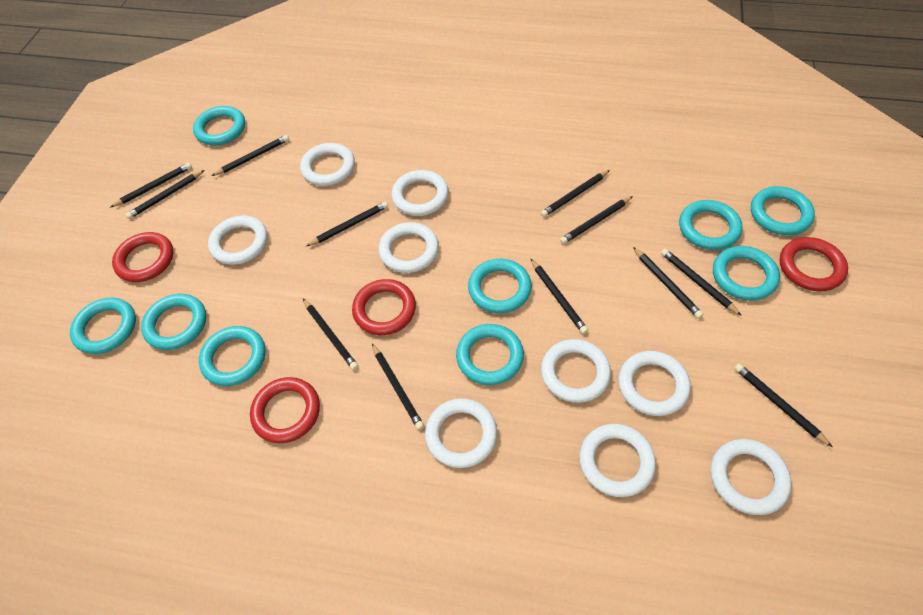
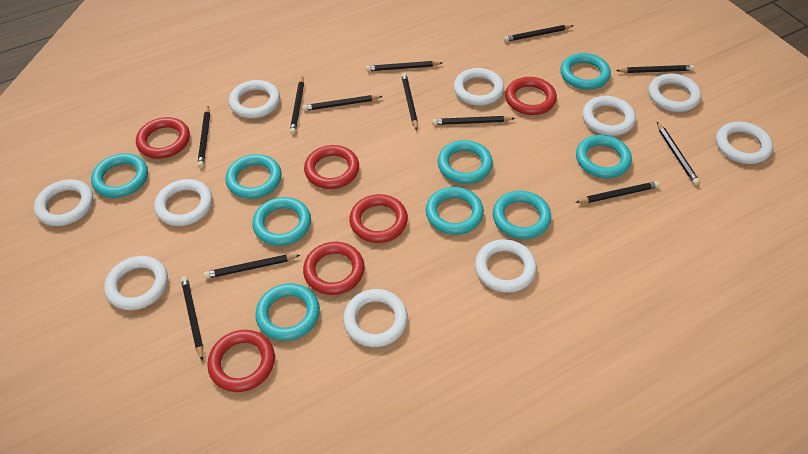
red ring: 4 -> 6
white ring: 9 -> 10

